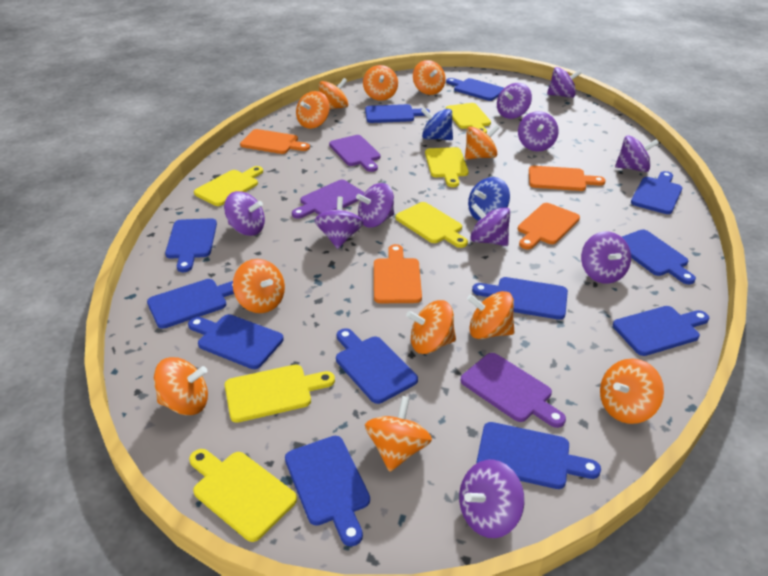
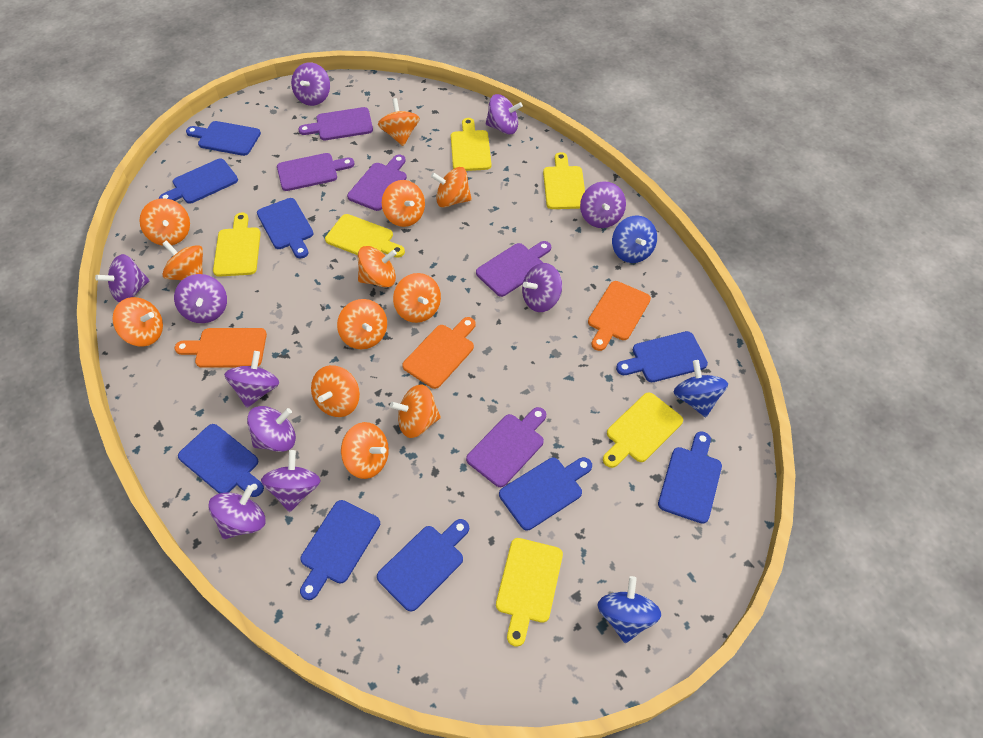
blue cutting board: 12 -> 9
blue spinning top: 2 -> 3
orange cutting board: 4 -> 3
orange spinning top: 11 -> 12
purple cutting board: 3 -> 5

